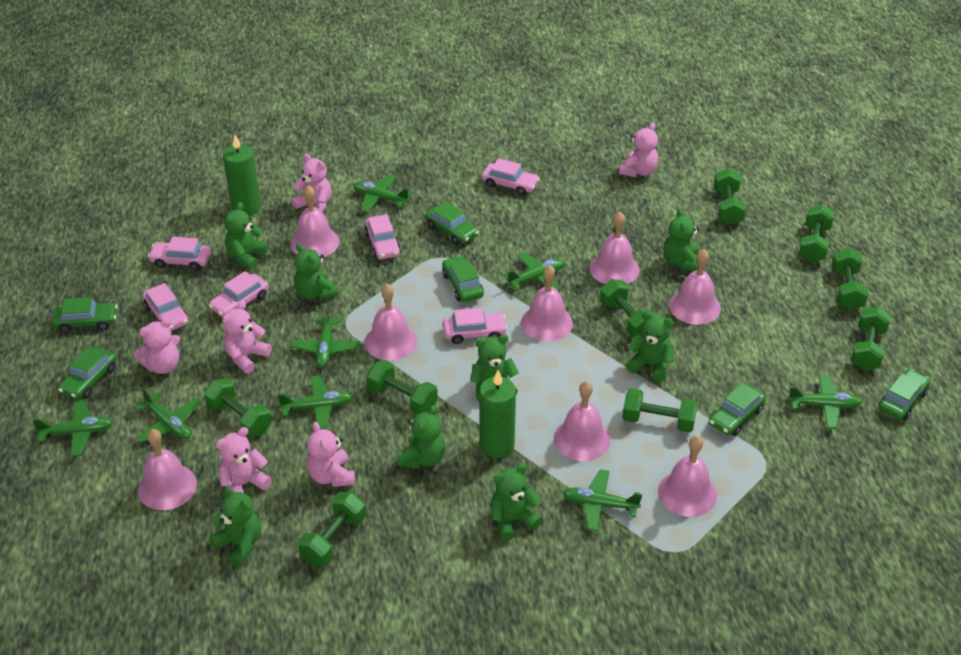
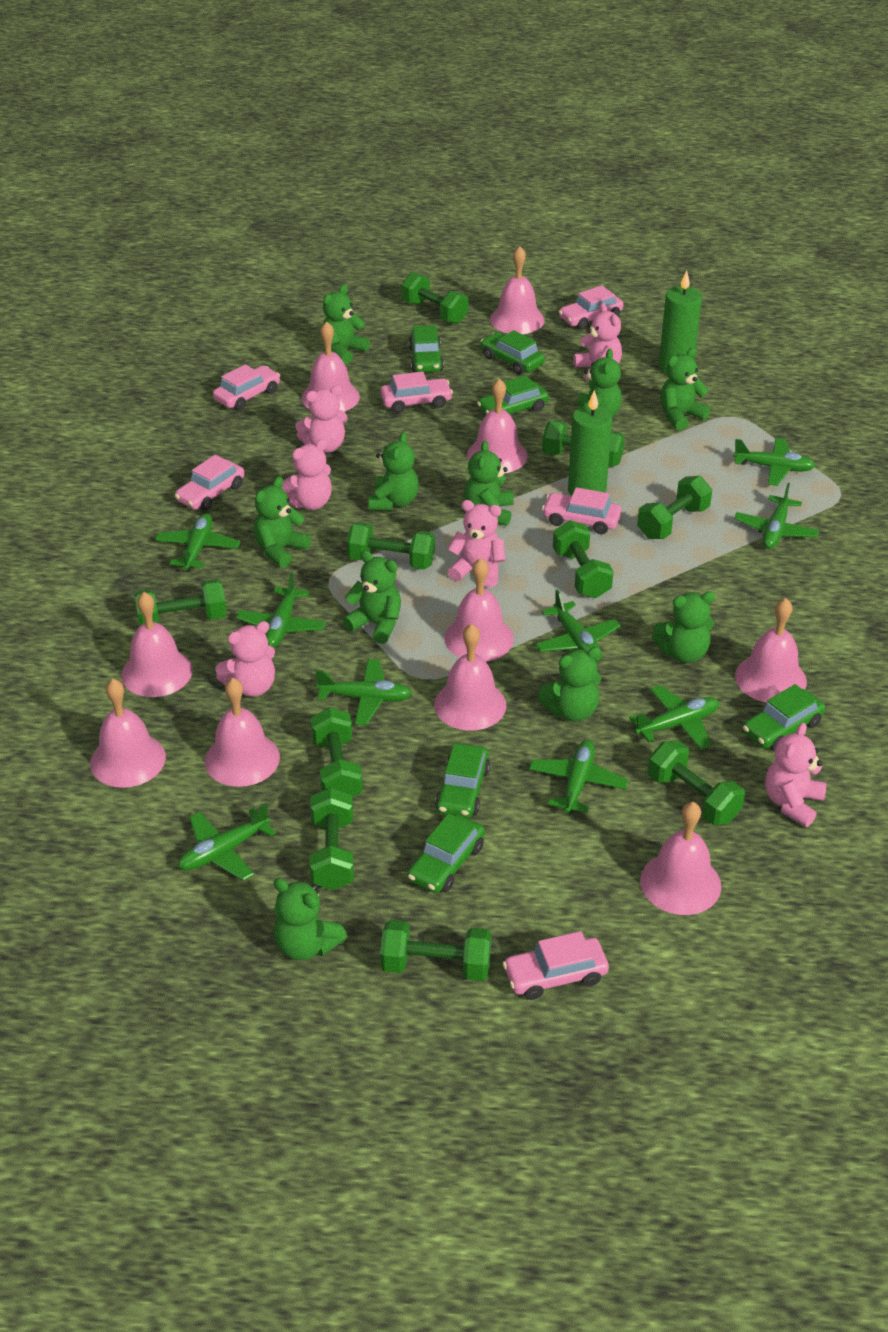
green dumbbell: 9 -> 10
green plane: 8 -> 9
green teddy bear: 8 -> 10
pink bell: 8 -> 10

